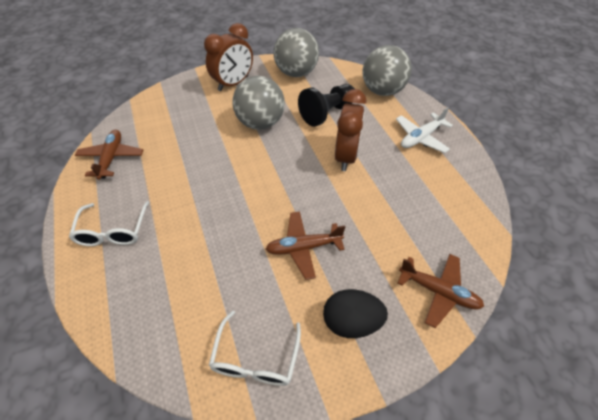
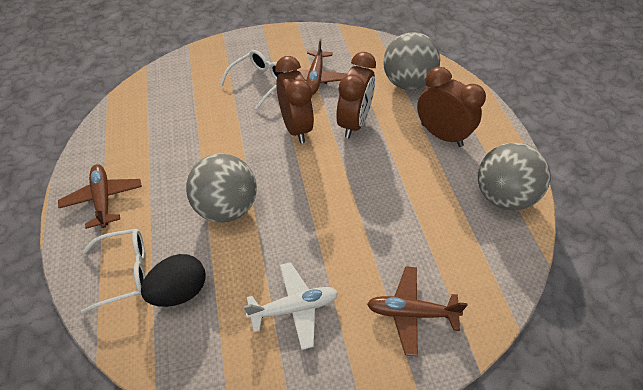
black pawn: 1 -> 0
brown clock: 2 -> 3

